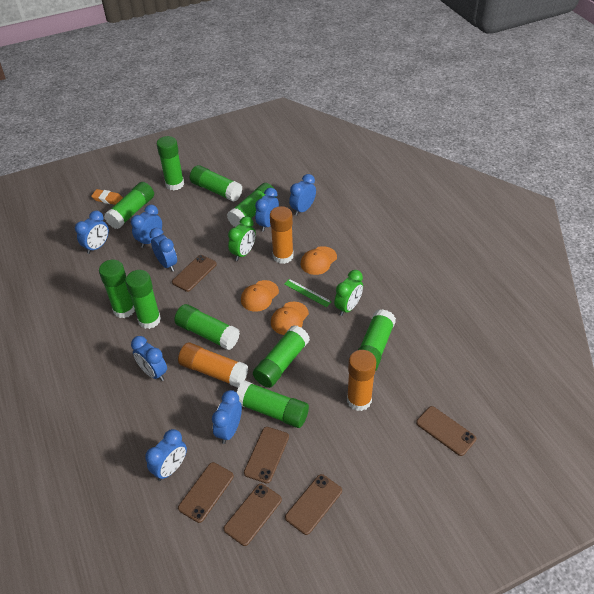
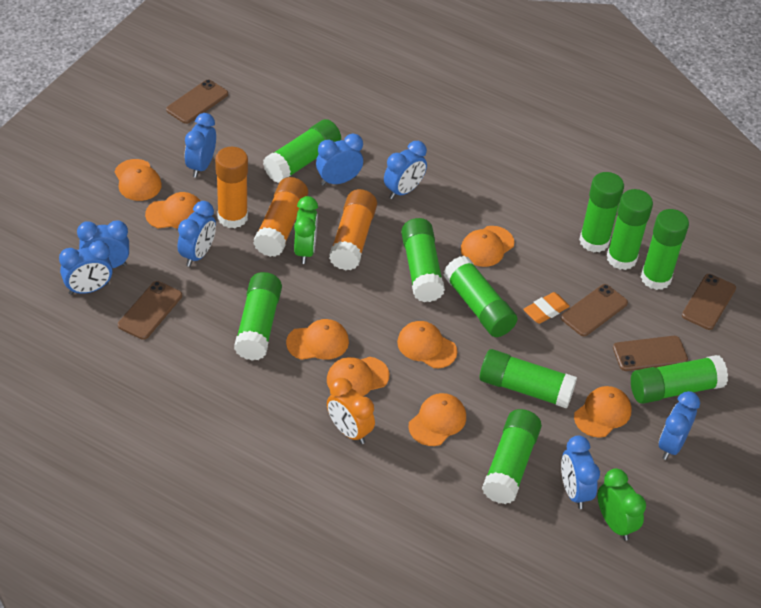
brown phone: 6 -> 5
green ruler: 1 -> 0
orange cap: 3 -> 8
orange clock: 0 -> 1

